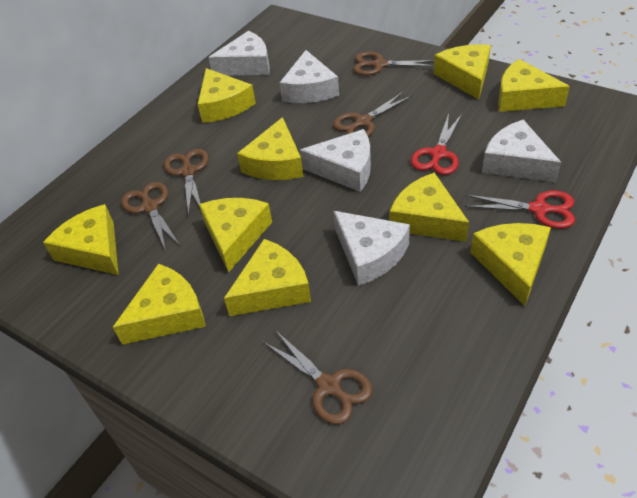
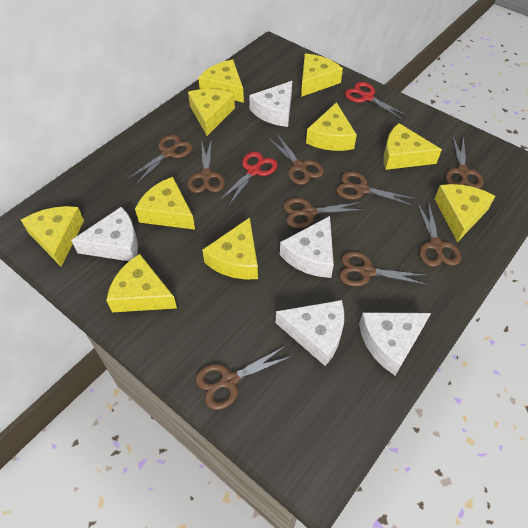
brown scissors: 5 -> 9

